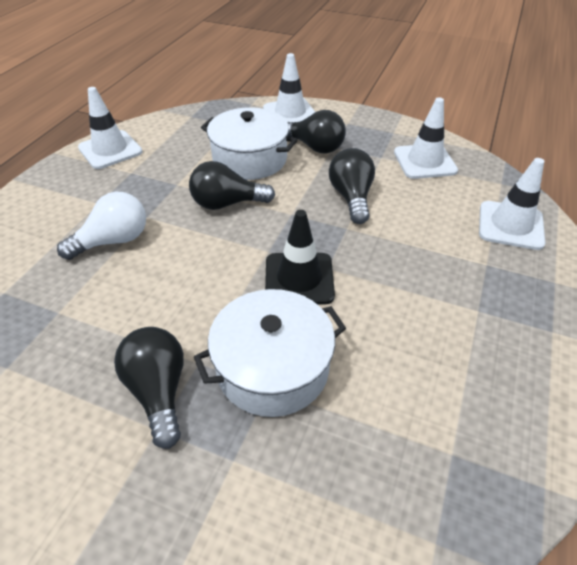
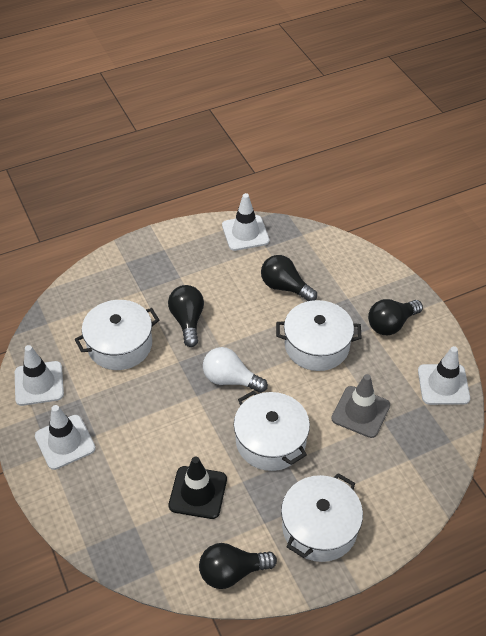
grey traffic cone: 0 -> 1
white pot: 2 -> 4

